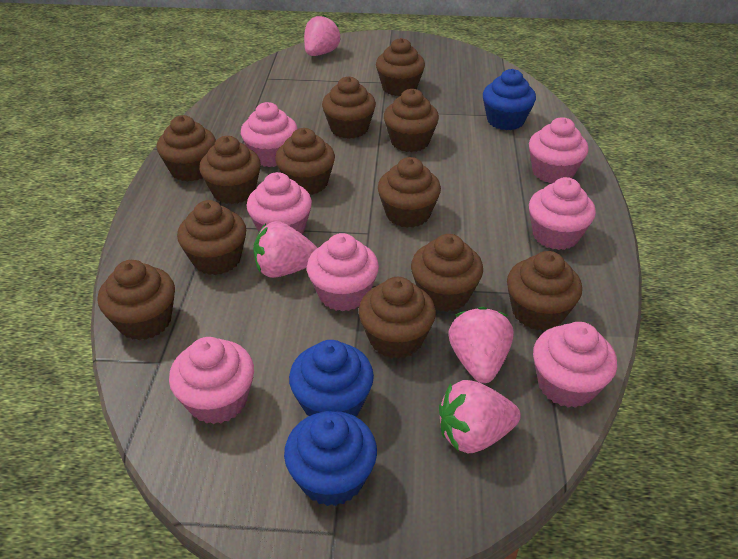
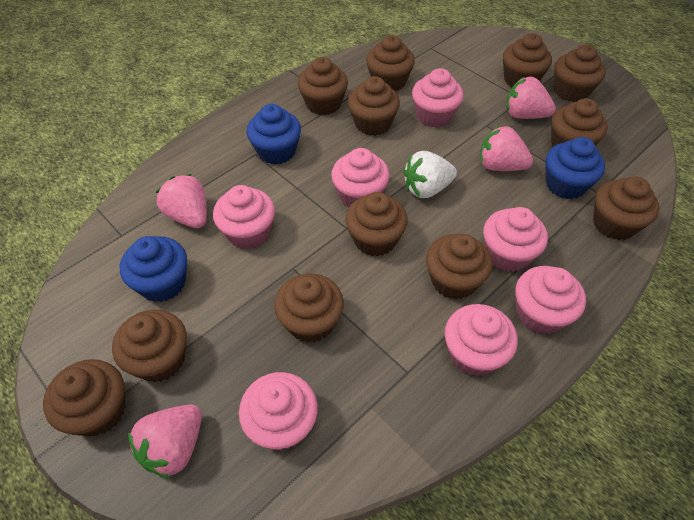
white strawberry: 0 -> 1

